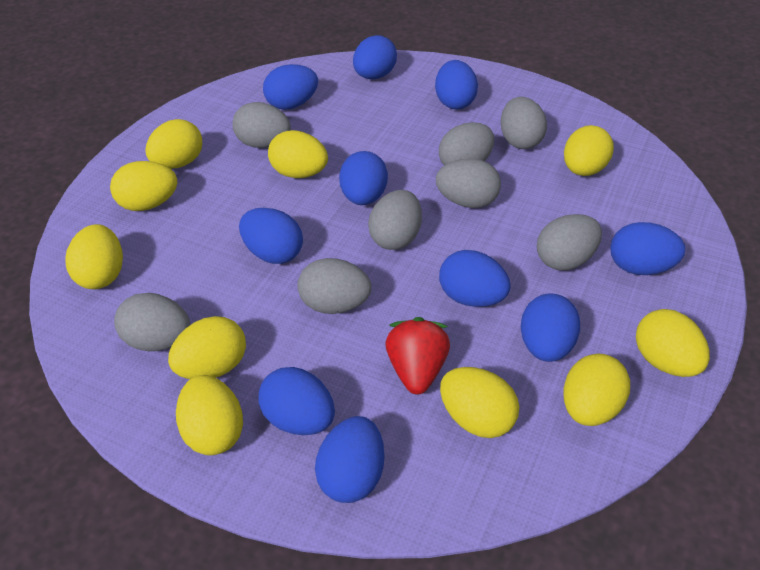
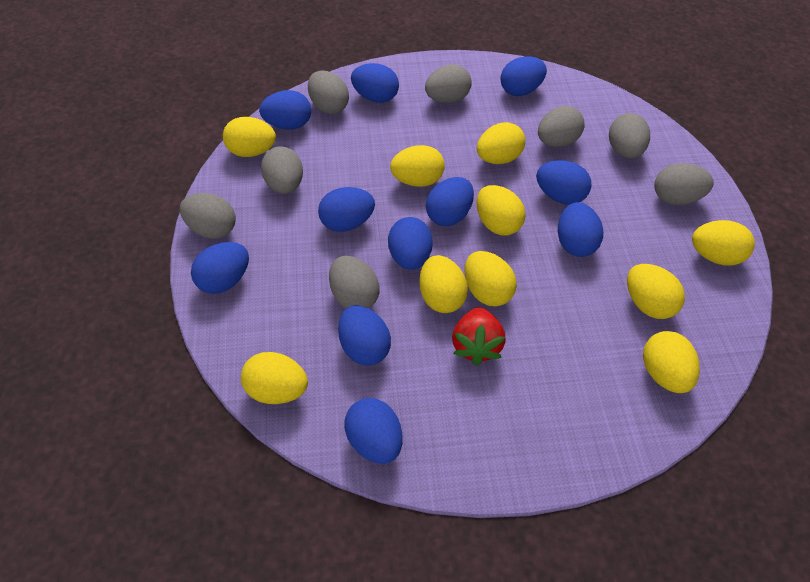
blue egg: 10 -> 11

